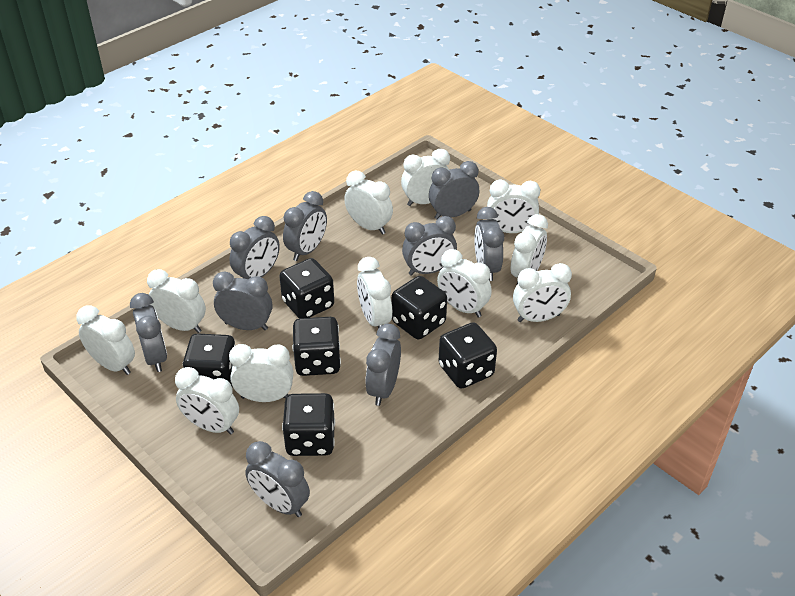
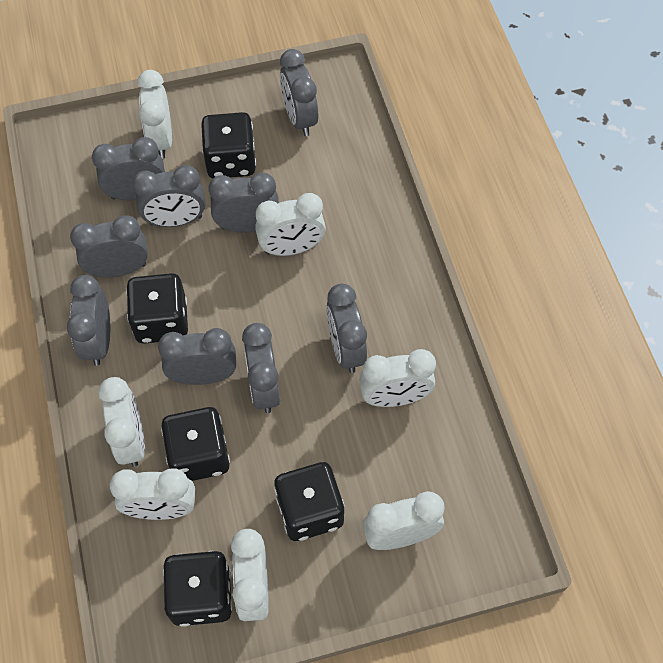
black dice: 6 -> 5
white clock: 11 -> 7

